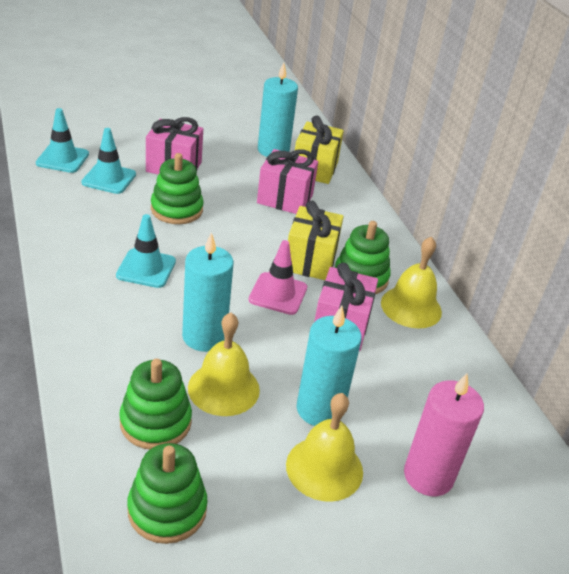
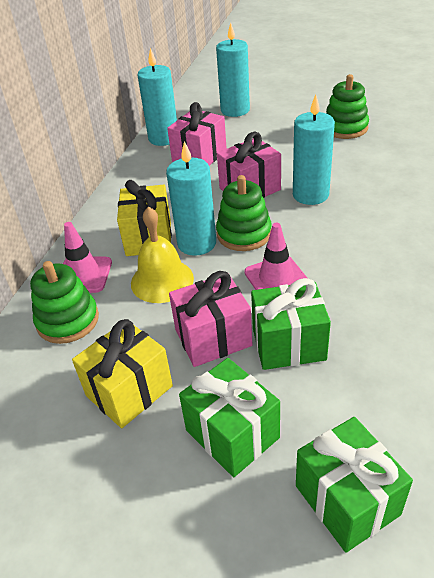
green gift: 0 -> 3
green stacking toy: 4 -> 3
pink candle: 1 -> 0
pink traffic cone: 1 -> 2
turquoise candle: 3 -> 4
turquoise traffic cone: 3 -> 0
yellow bell: 3 -> 1

